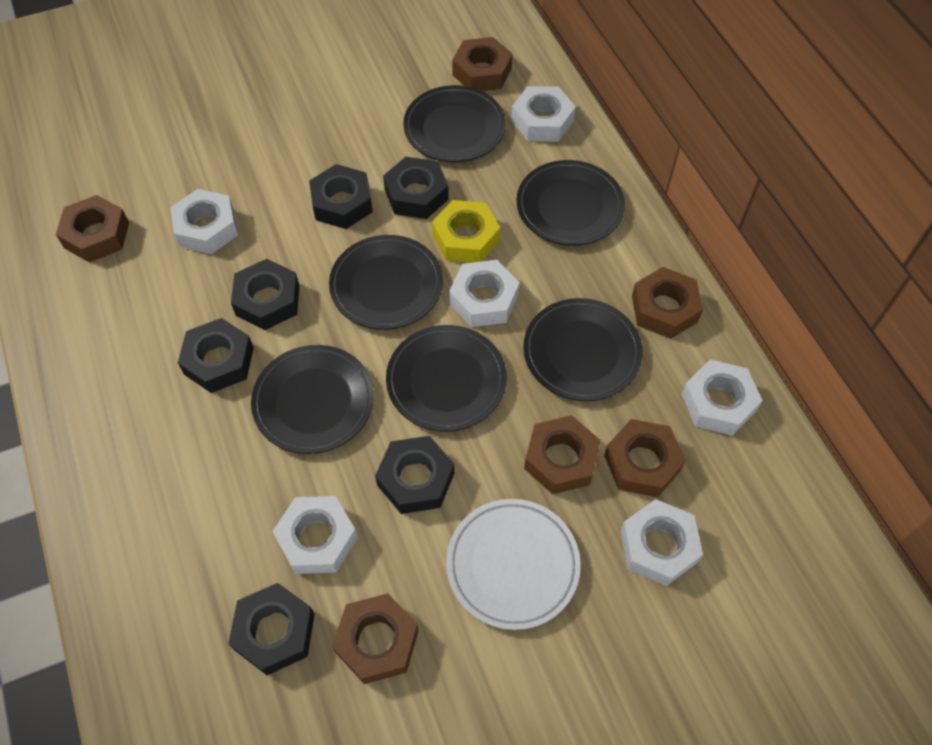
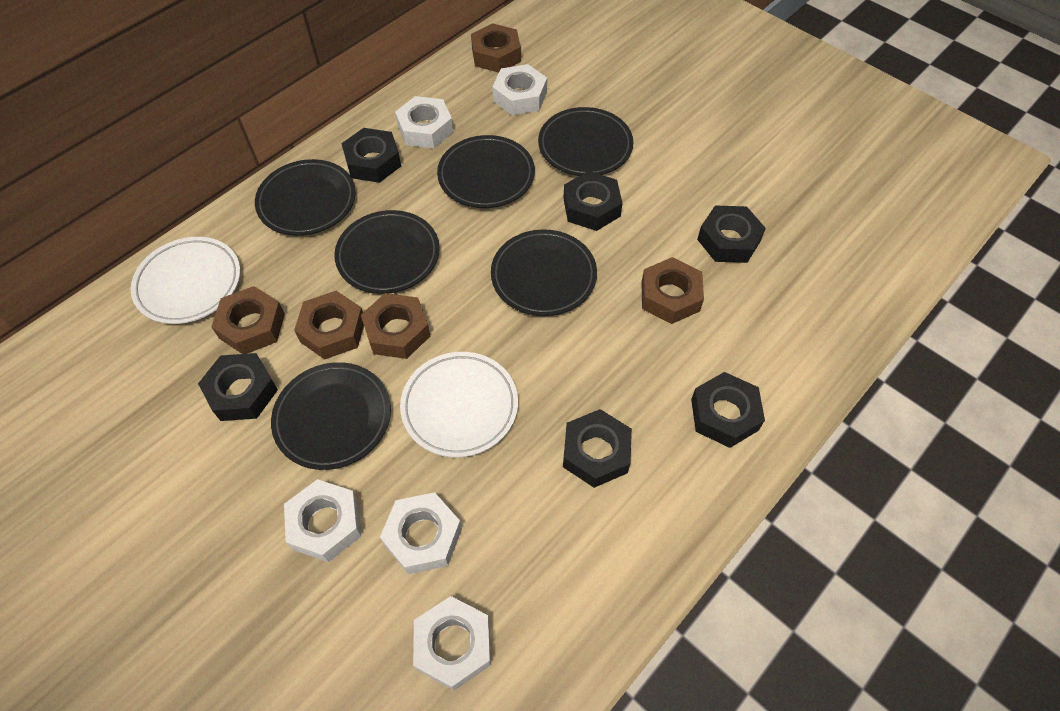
brown nut: 6 -> 5
white nut: 6 -> 5
white plate: 1 -> 2
yellow nut: 1 -> 0

